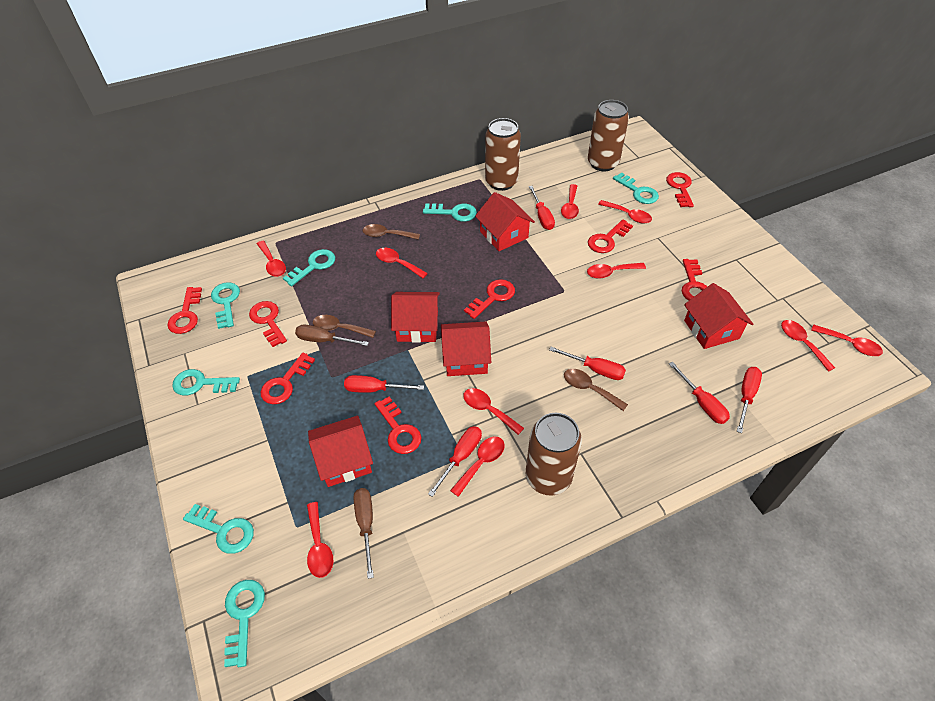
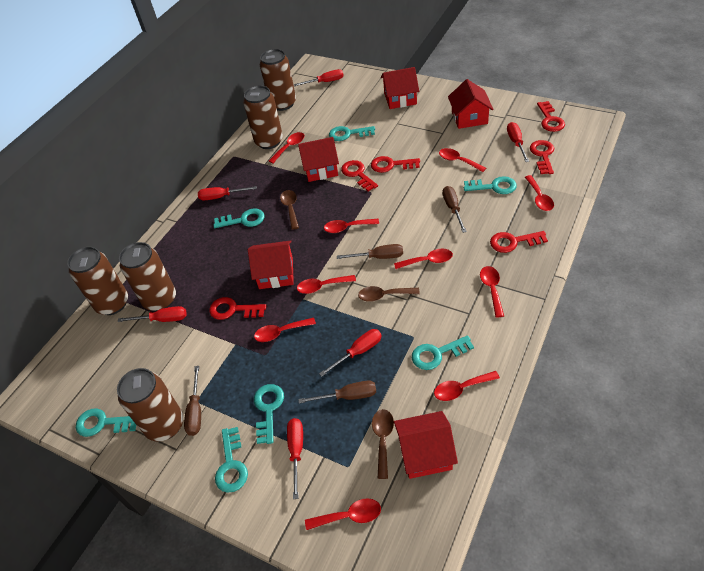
brown can: 3 -> 5
brown screwdriver: 2 -> 4
red key: 8 -> 6

